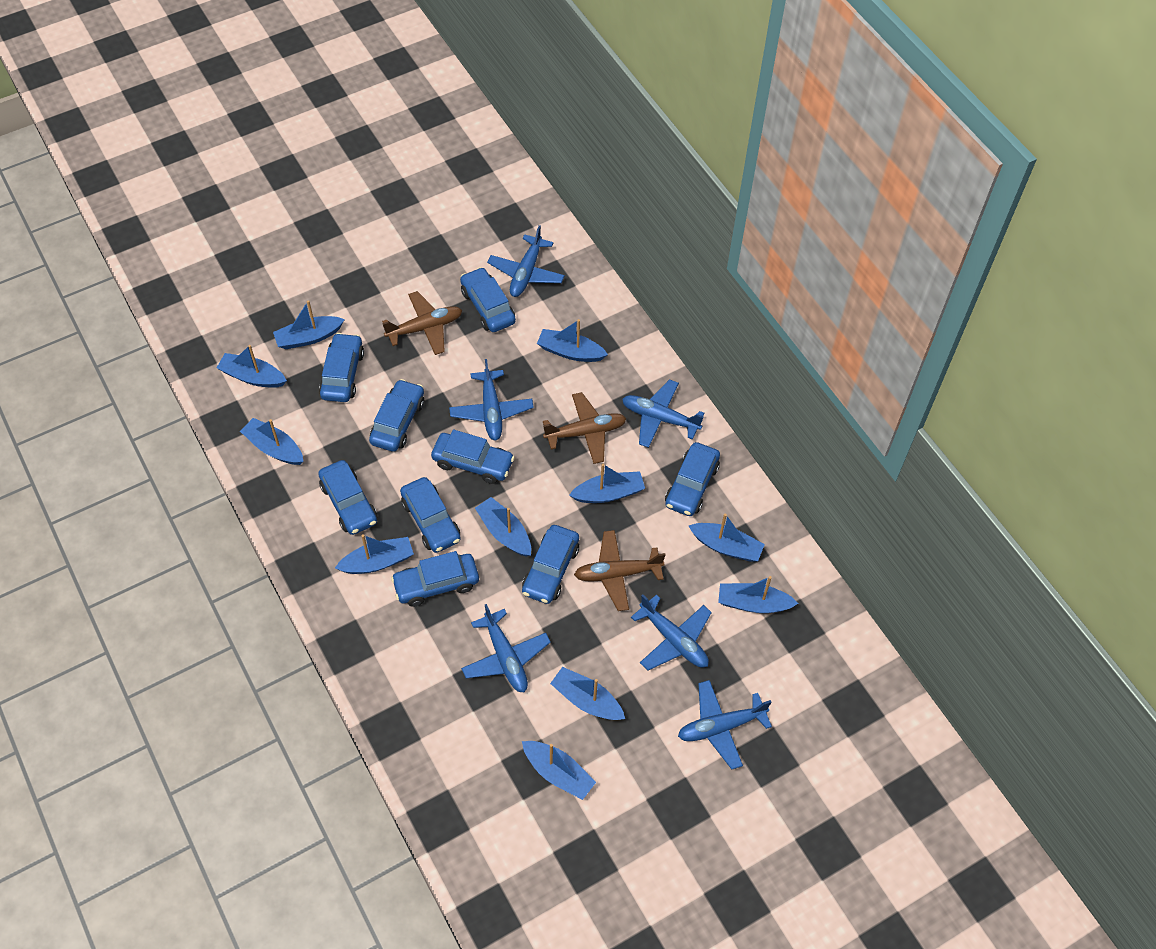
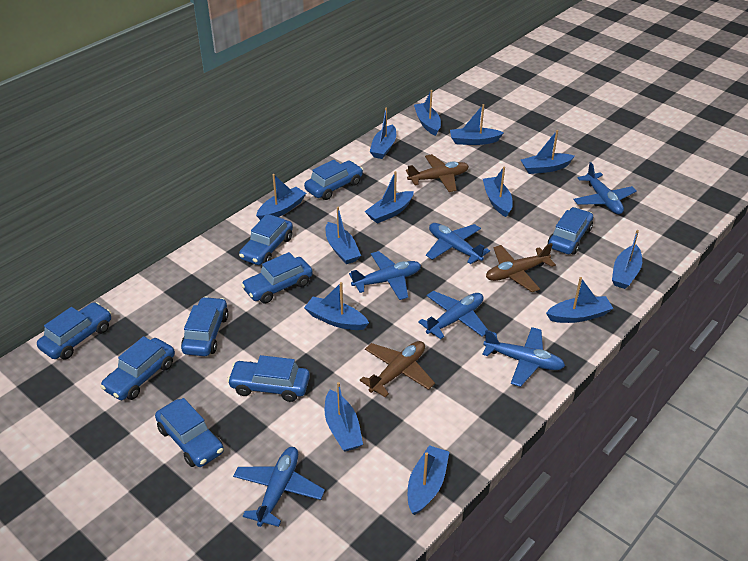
blue boat: 11 -> 13

